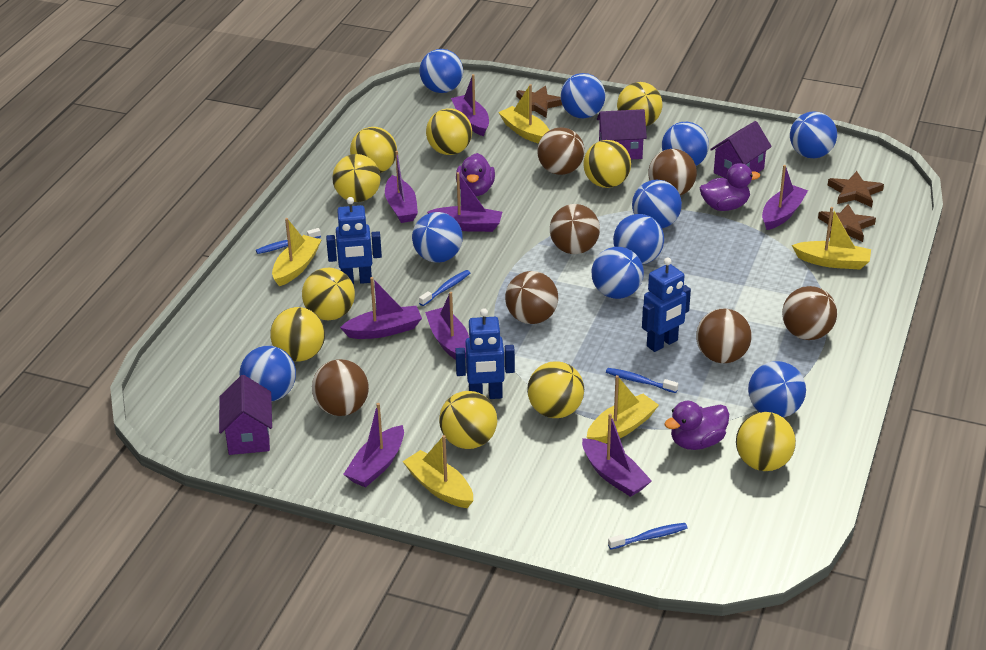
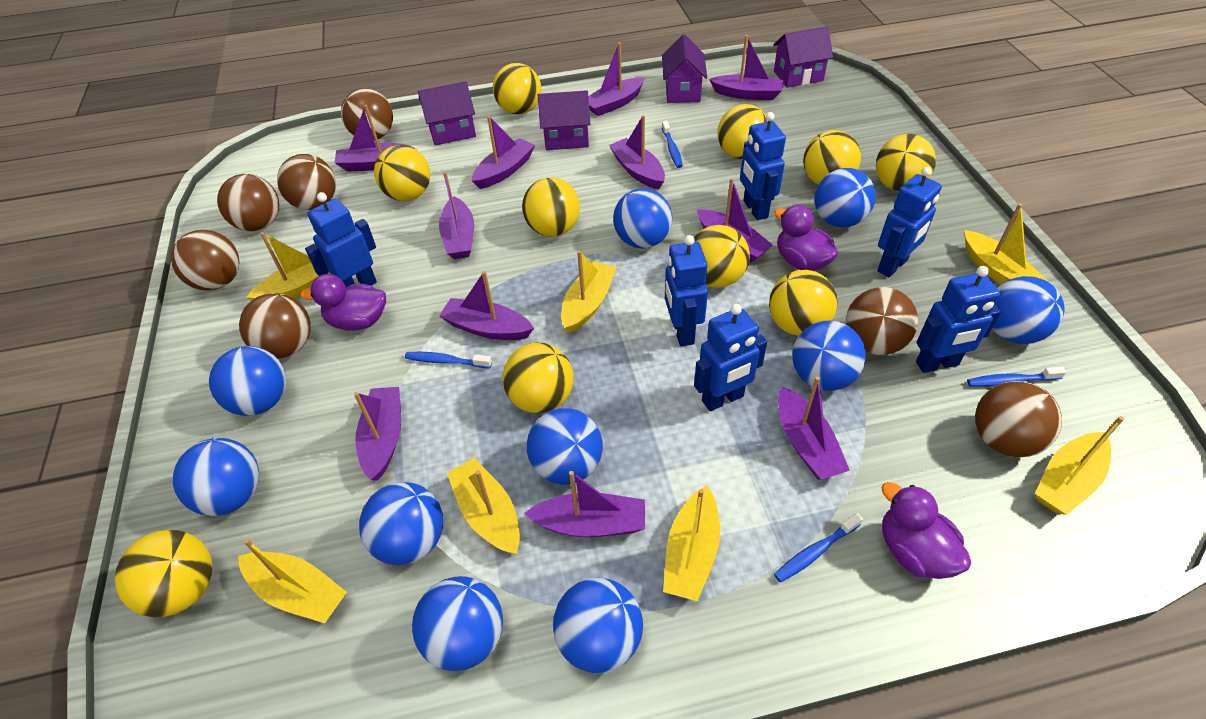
blue robot: 3 -> 6
brown star: 3 -> 0
purple boat: 8 -> 11
purple house: 3 -> 4
yellow boat: 5 -> 7

